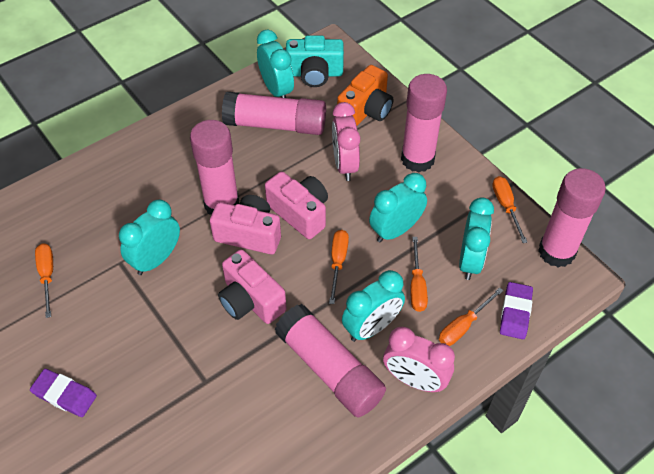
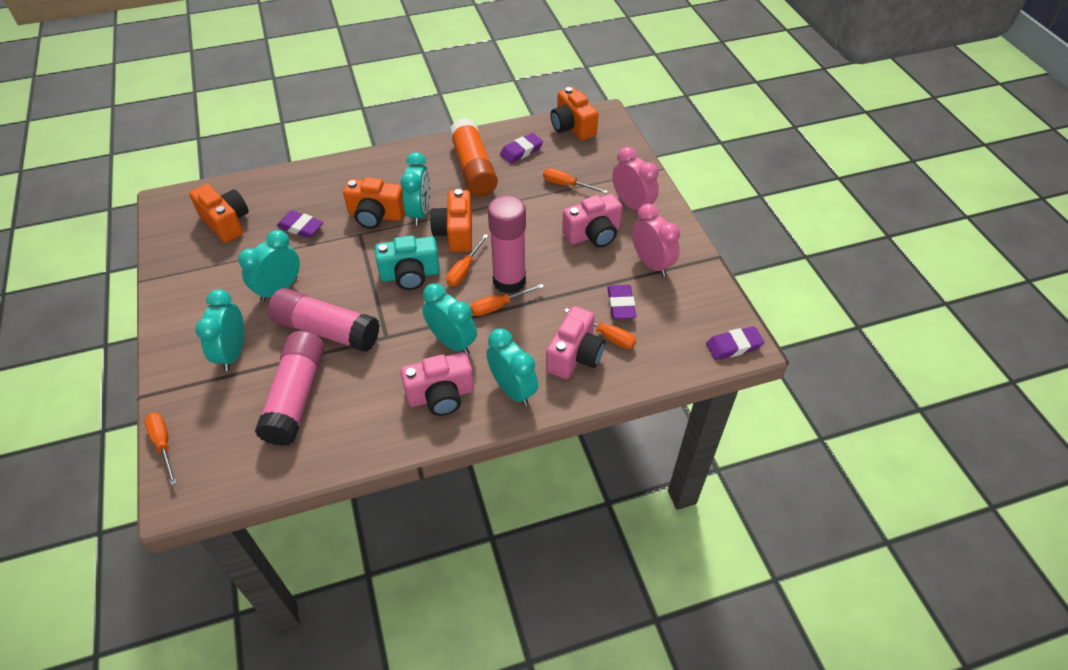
orange camera: 1 -> 4
orange glue stick: 0 -> 1
pink glue stick: 5 -> 3
purple eraser: 2 -> 4

